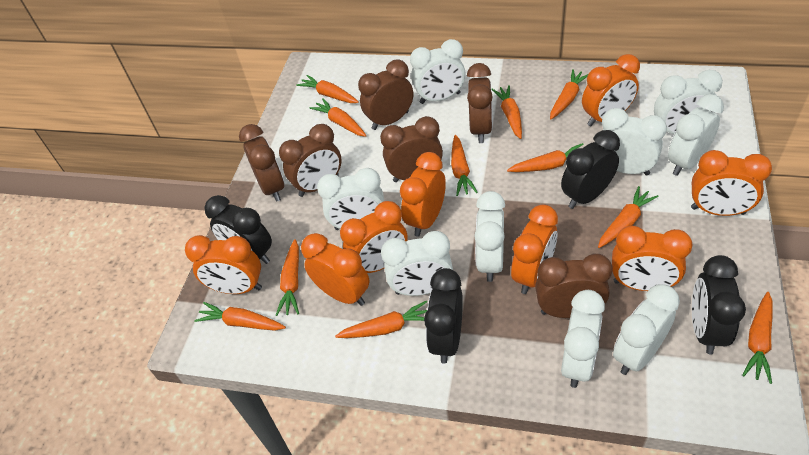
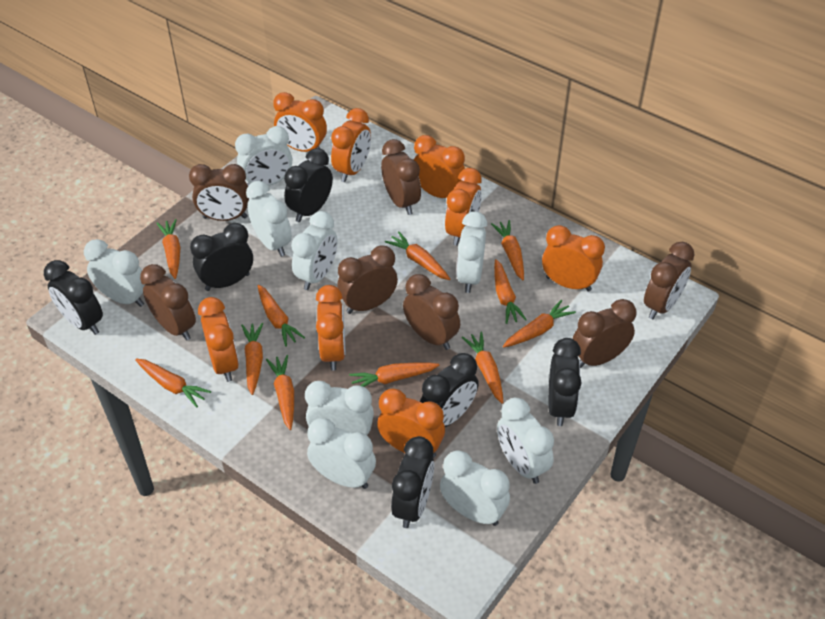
black clock: 4 -> 6
brown clock: 6 -> 7

